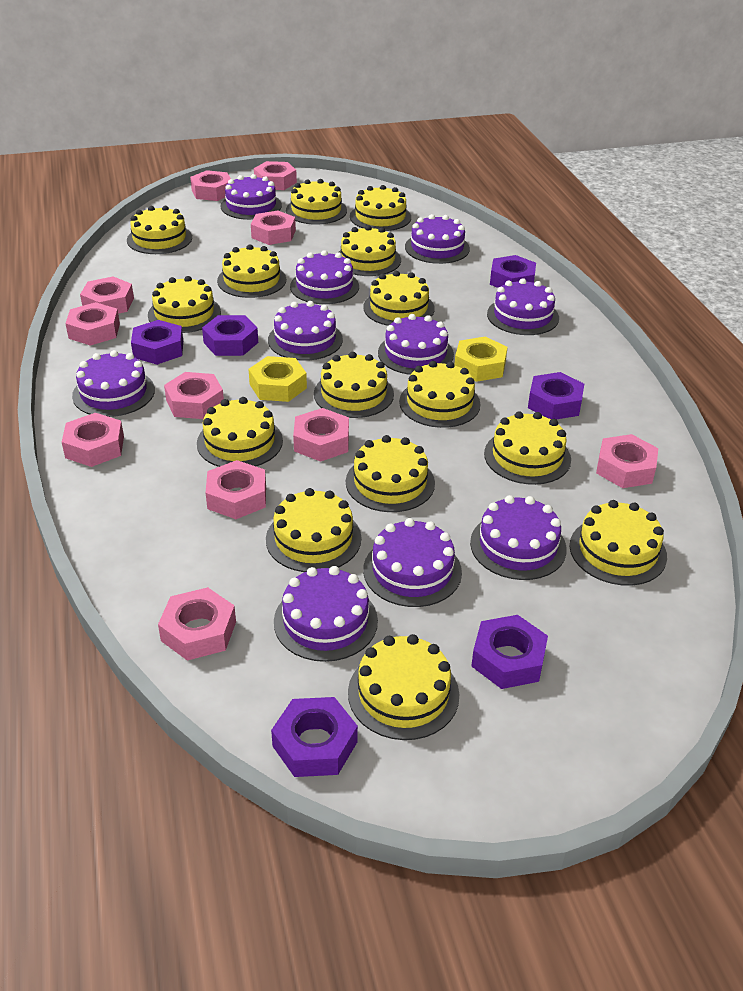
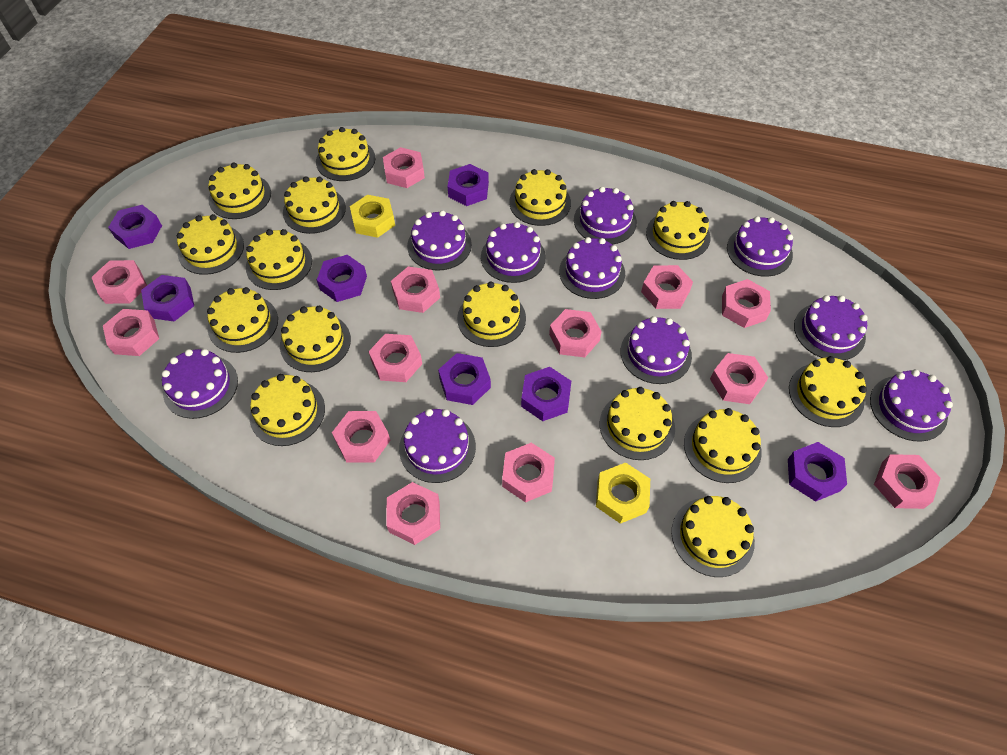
pink nut: 11 -> 13
purple nut: 6 -> 7

